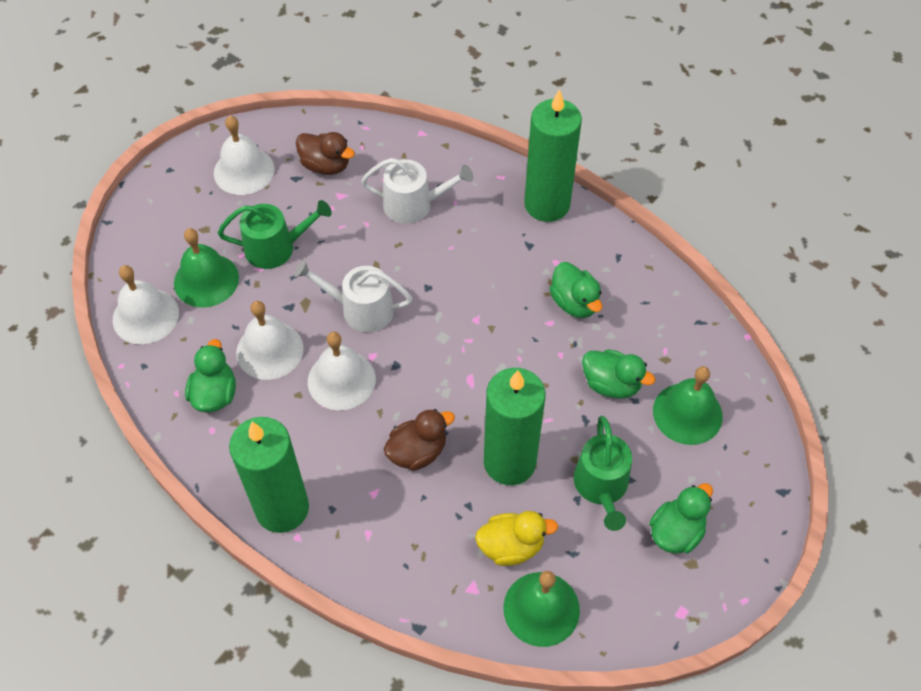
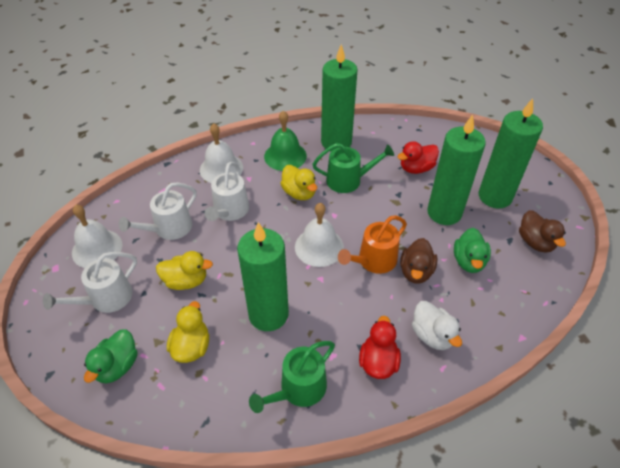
green bell: 3 -> 1
green candle: 3 -> 4
green duck: 4 -> 2
orange watering can: 0 -> 1
red duck: 0 -> 2
white bell: 4 -> 3
white duck: 0 -> 1
white watering can: 2 -> 3
yellow duck: 1 -> 3

